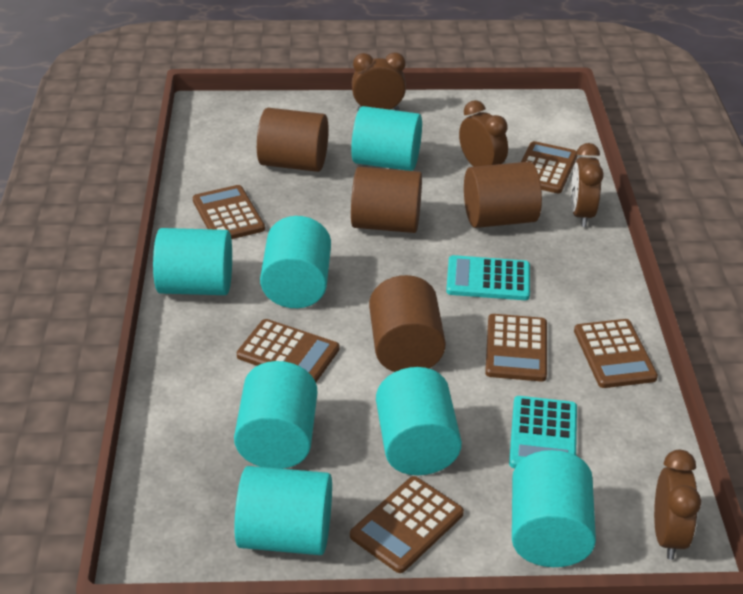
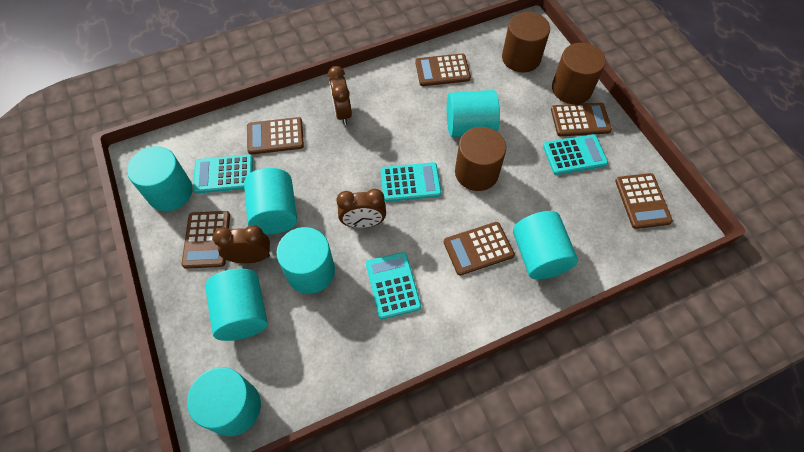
brown clock: 4 -> 3
brown cylinder: 4 -> 3
turquoise calculator: 2 -> 4

